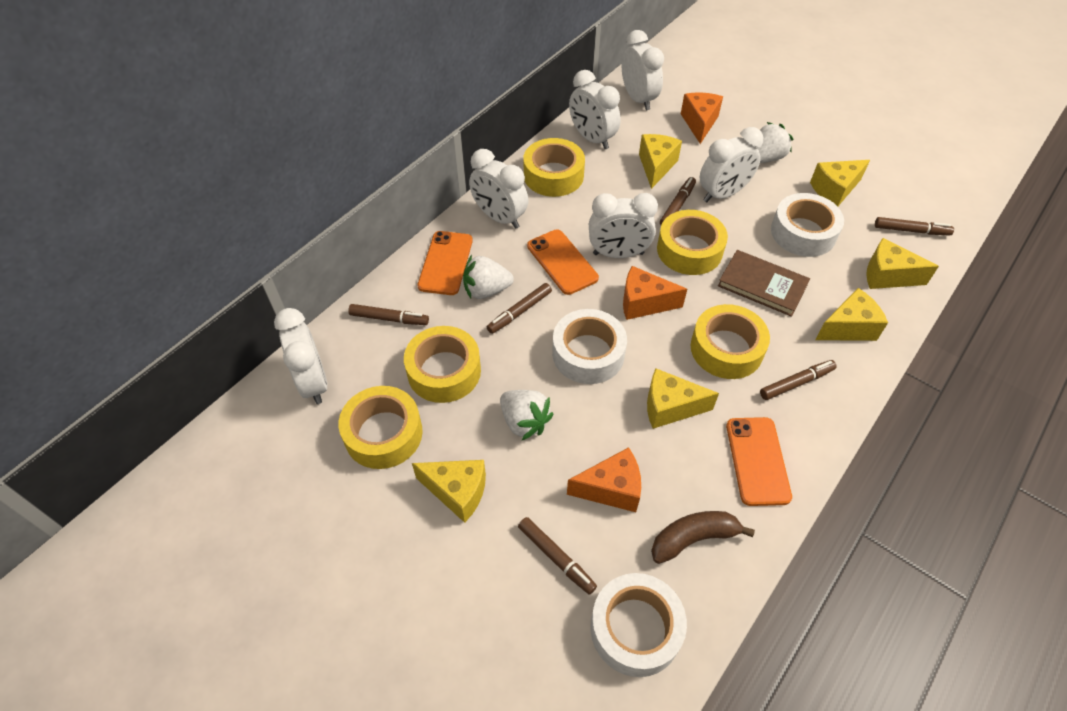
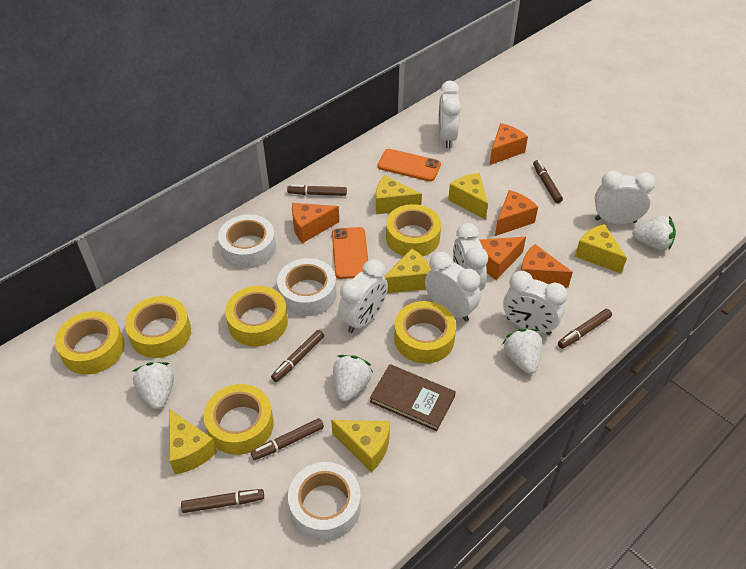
brown banana: 1 -> 0
orange cheese: 3 -> 5
orange phone: 3 -> 2
white strawberry: 3 -> 4
yellow tape: 5 -> 6

